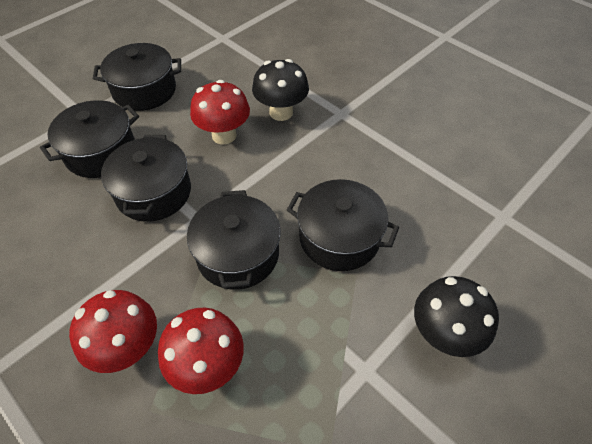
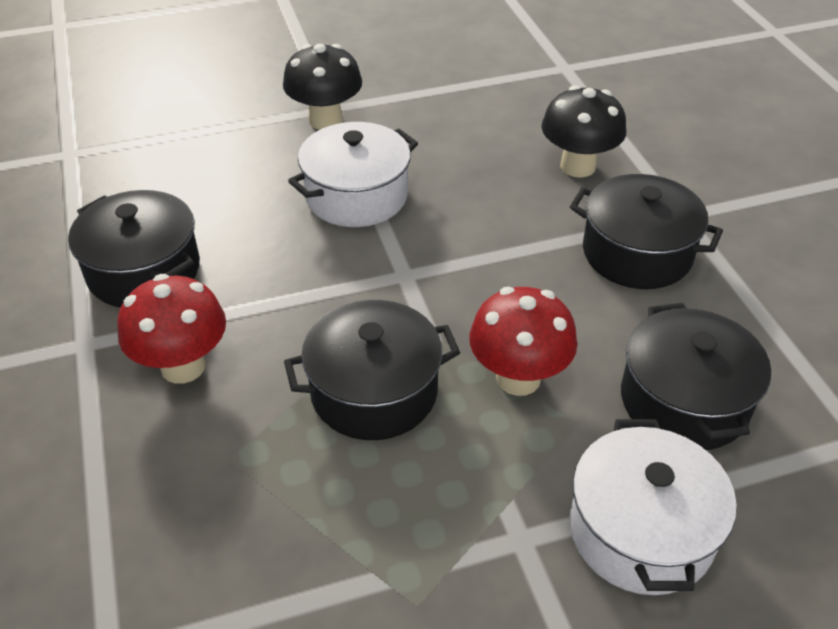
black pot: 5 -> 4
red mushroom: 3 -> 2
white pot: 0 -> 2

